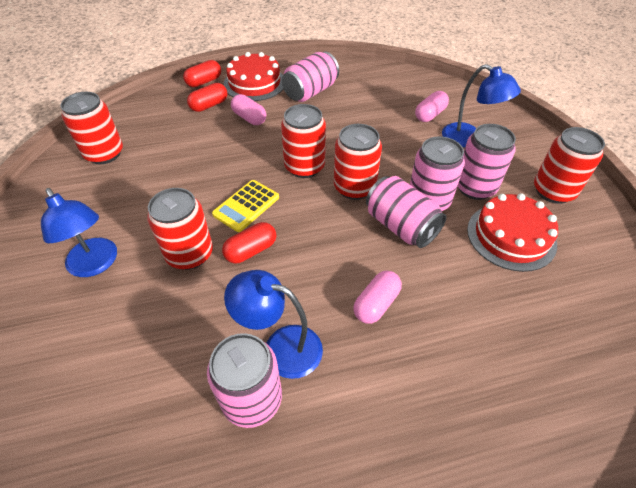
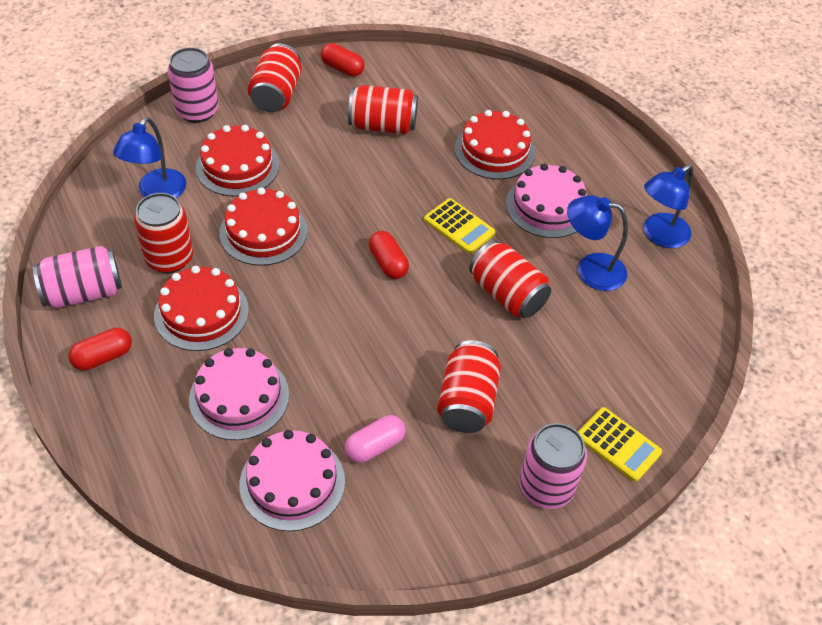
pink cake: 0 -> 3
pink can: 5 -> 3
pink capsule: 3 -> 1
red cake: 2 -> 4
yellow calculator: 1 -> 2

